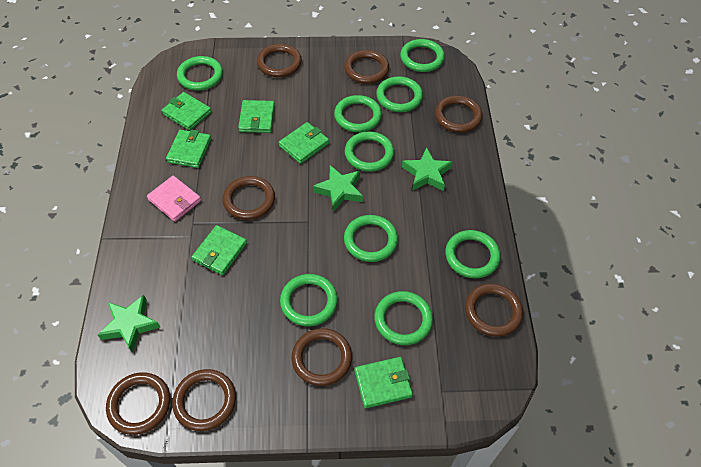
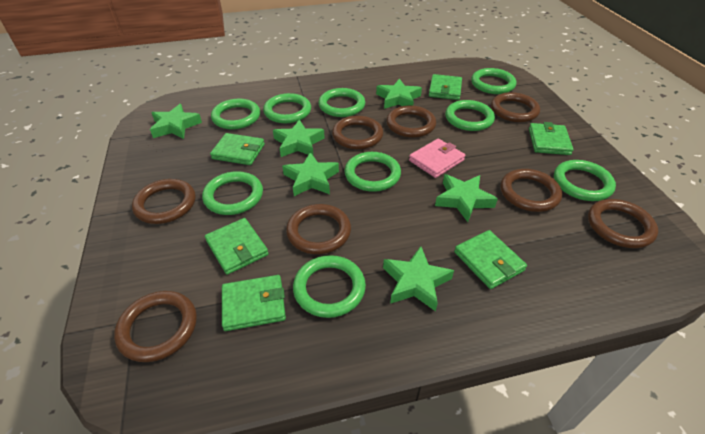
green star: 3 -> 6

